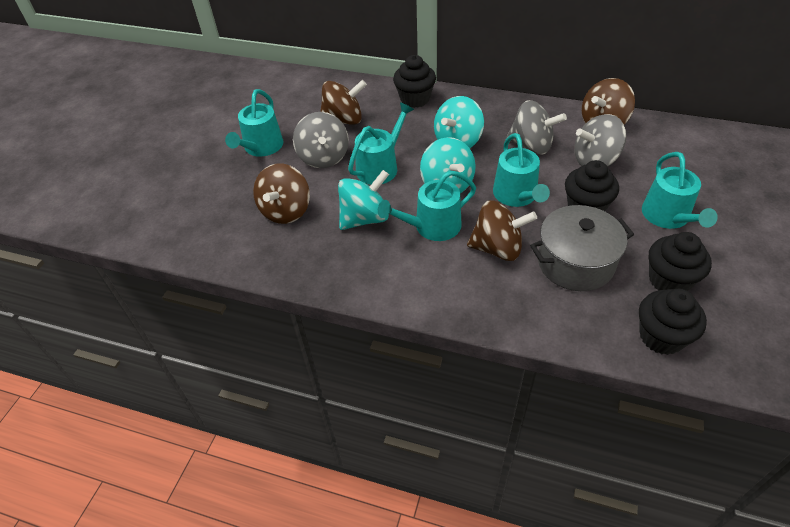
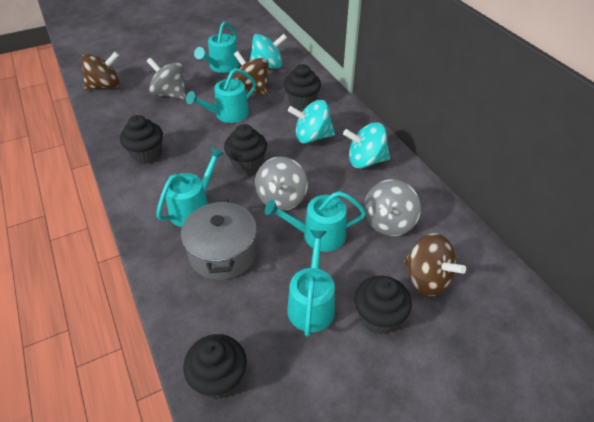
black cupcake: 4 -> 5
brown spinning top: 4 -> 3

